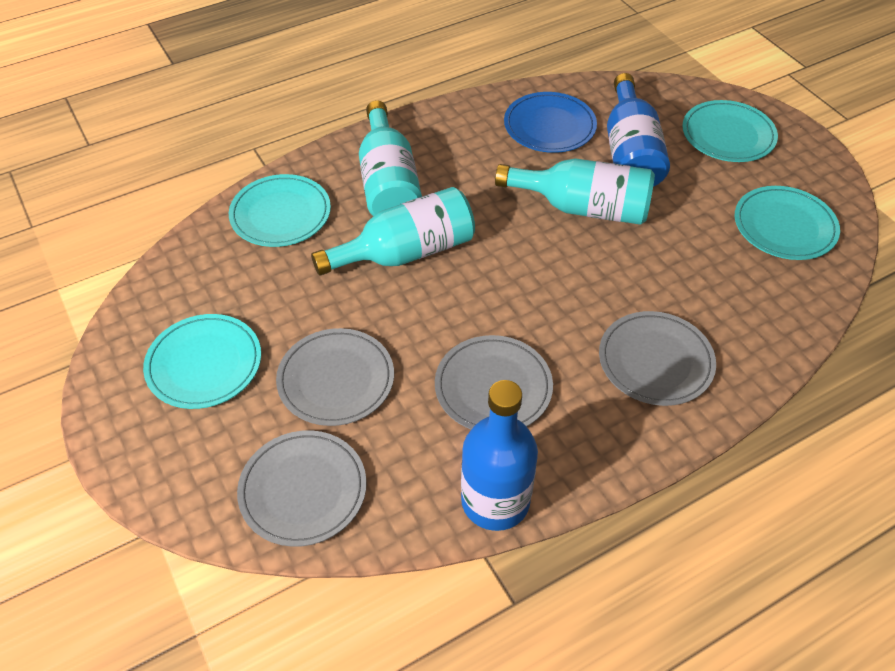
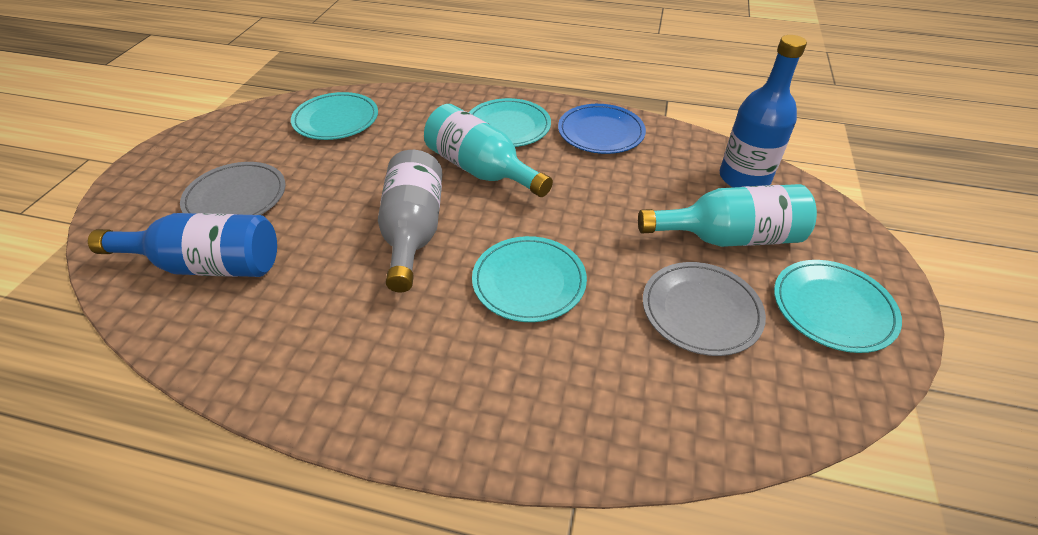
grey bottle: 0 -> 1
grey plate: 4 -> 2
turquoise bottle: 3 -> 2

